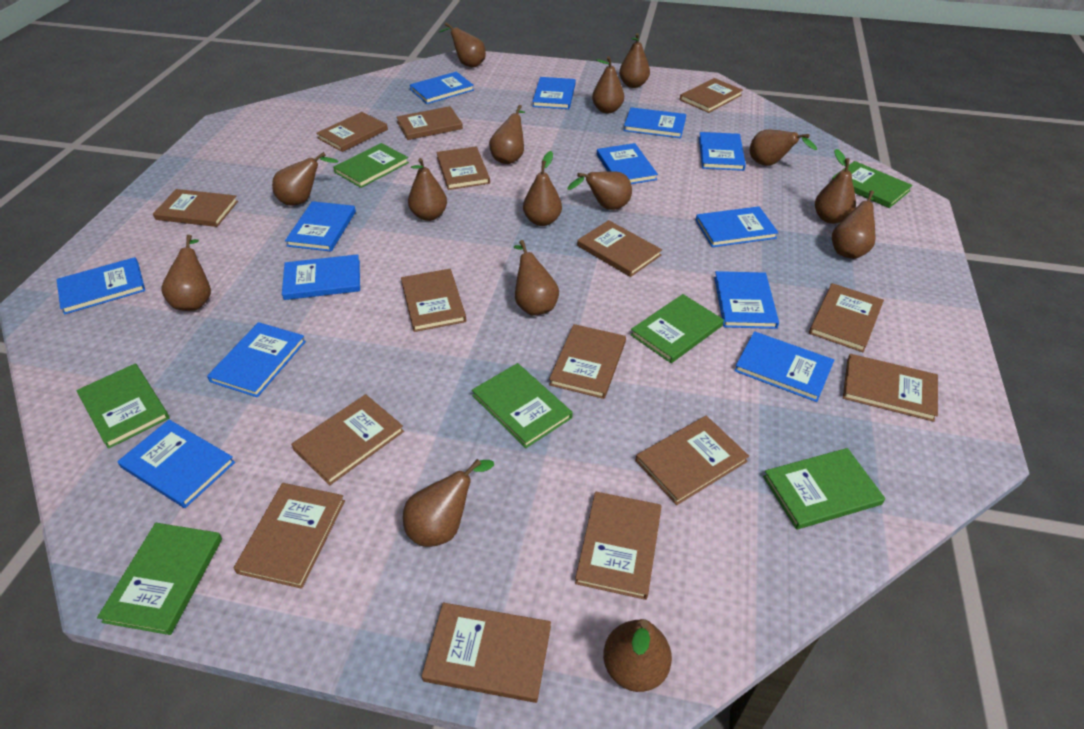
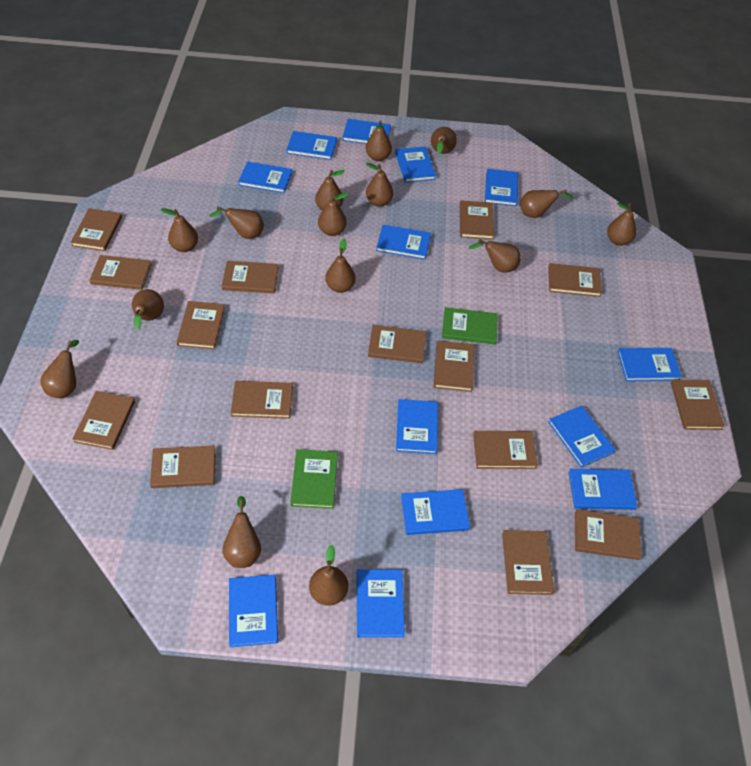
green book: 7 -> 2

